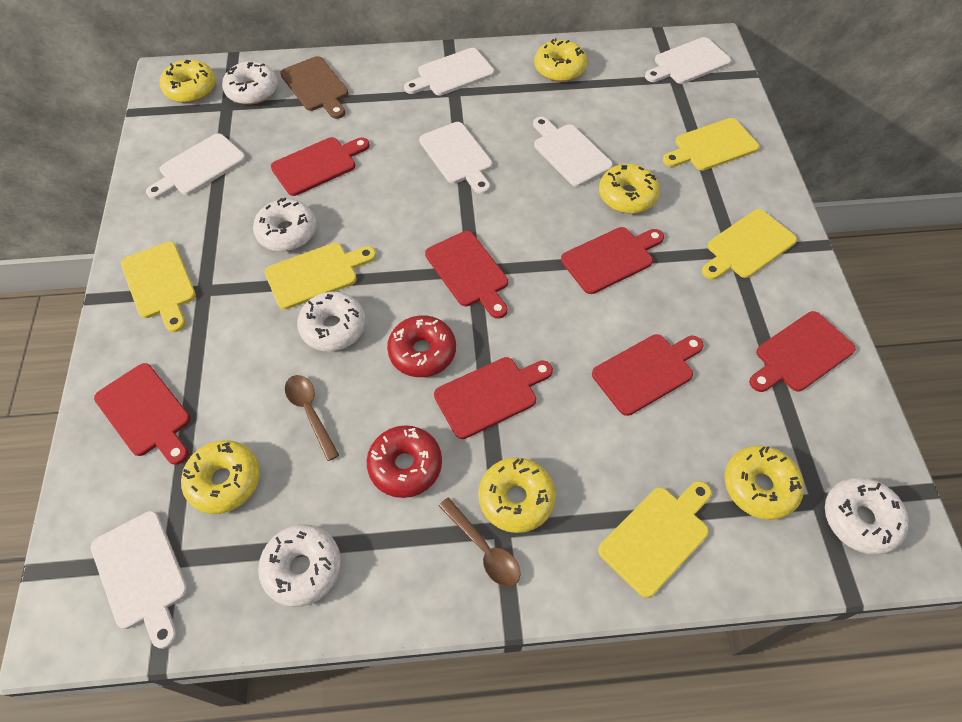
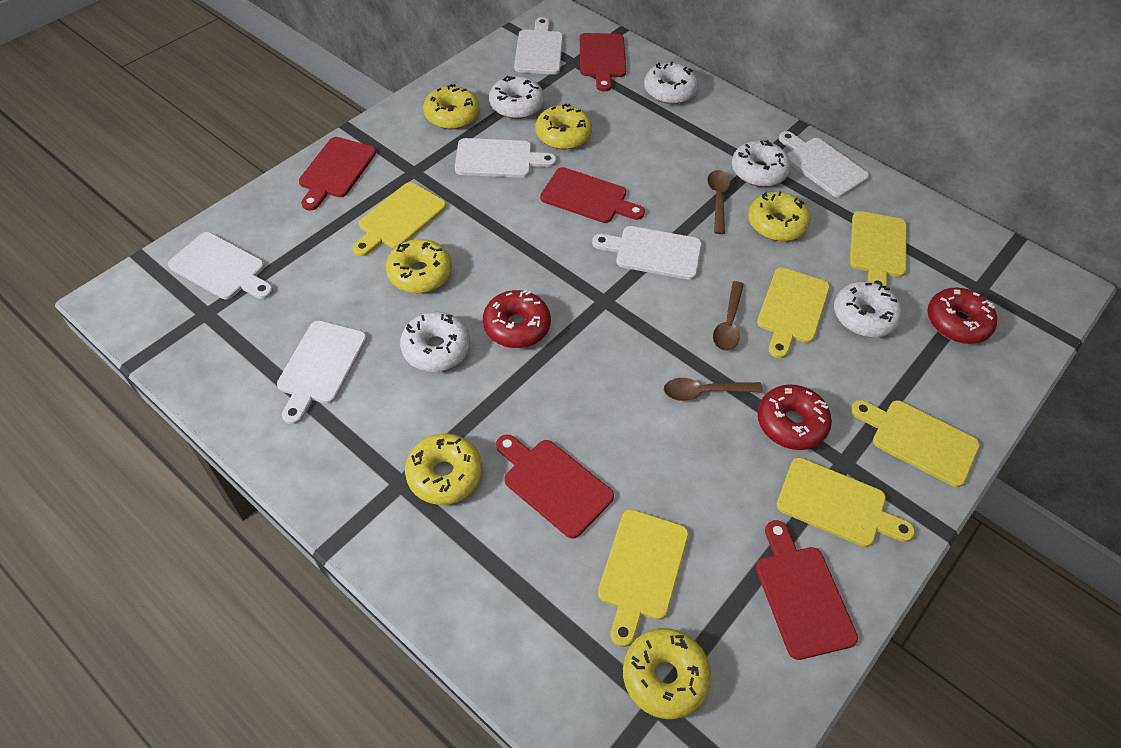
brown cutting board: 1 -> 0
brown spoon: 2 -> 3
red cutting board: 7 -> 5
red donut: 2 -> 3
yellow cutting board: 5 -> 6

